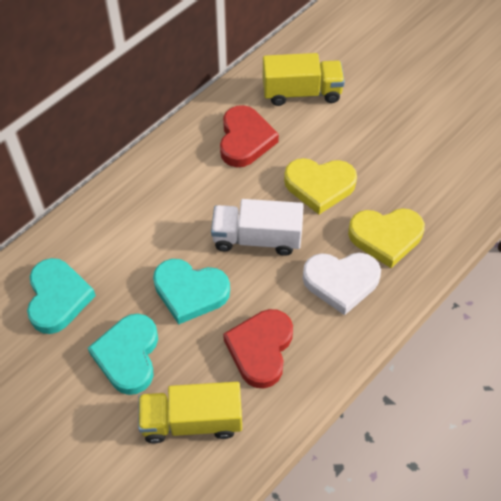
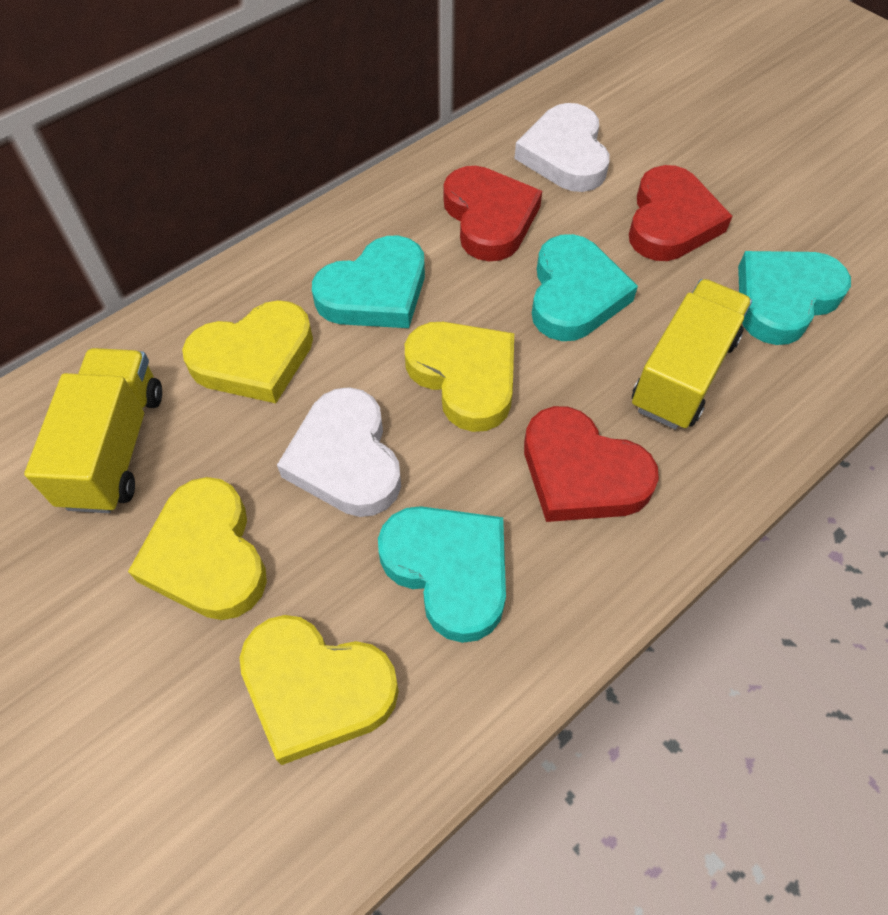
red heart: 2 -> 3
turquoise heart: 3 -> 4
white heart: 1 -> 2
white truck: 1 -> 0
yellow heart: 2 -> 4

